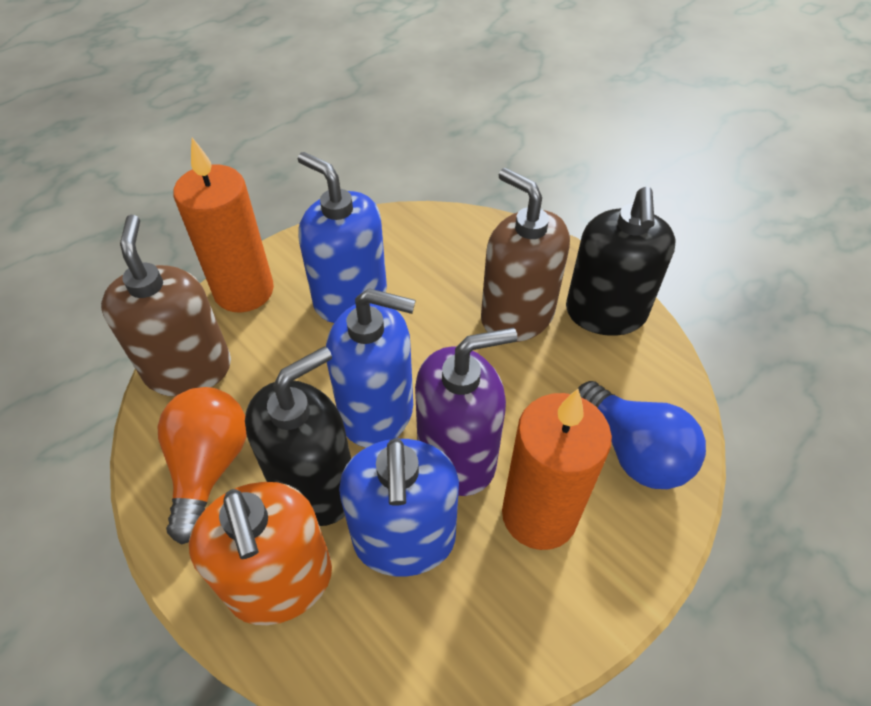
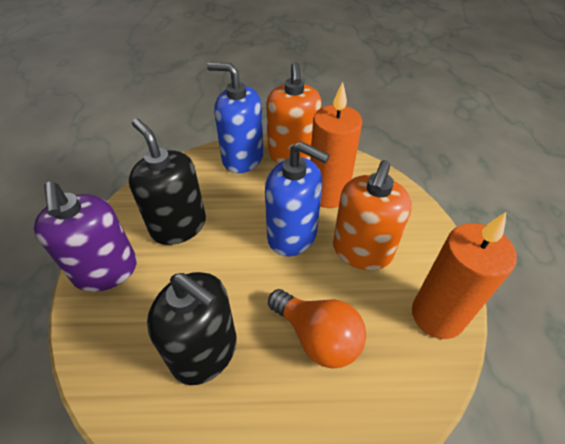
blue light bulb: 1 -> 0
blue soap dispenser: 3 -> 2
brown soap dispenser: 2 -> 0
orange soap dispenser: 1 -> 2

